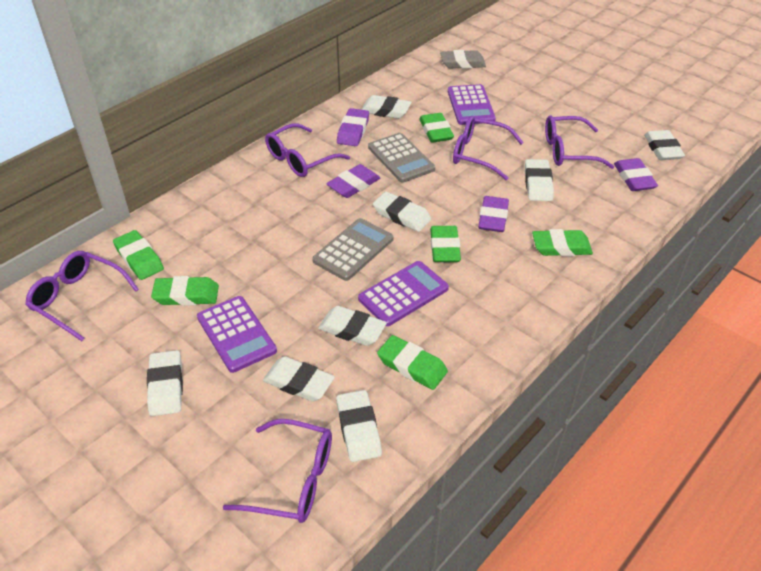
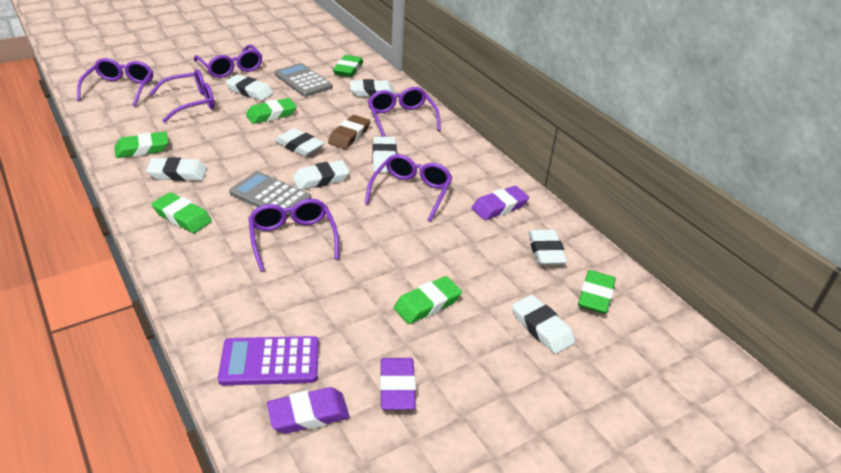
brown eraser: 0 -> 1
grey eraser: 1 -> 0
purple calculator: 3 -> 1
purple eraser: 4 -> 3
purple glasses: 5 -> 6

